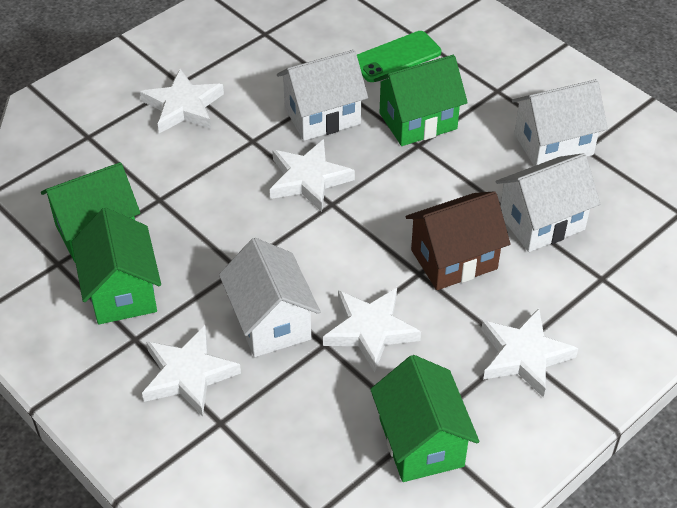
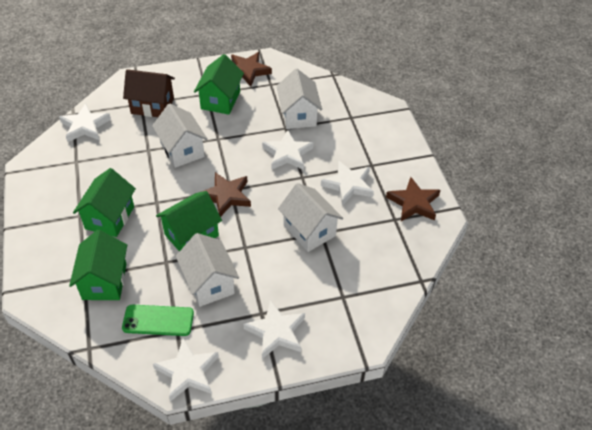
brown star: 0 -> 3

